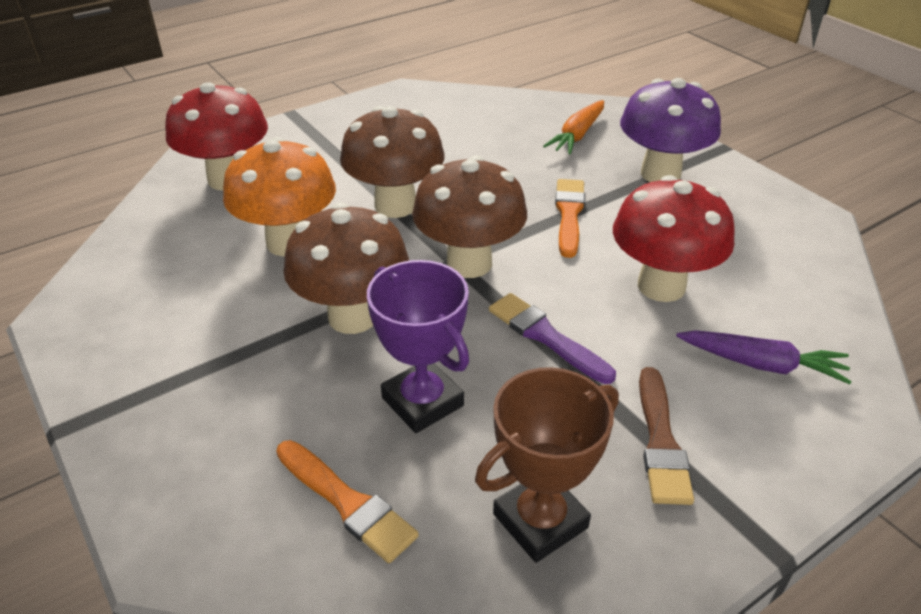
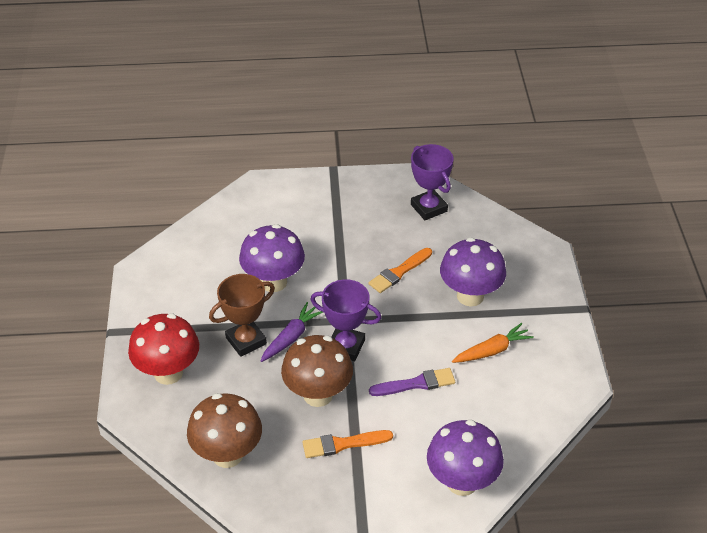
brown brush: 1 -> 0
brown mushroom: 3 -> 2
orange mushroom: 1 -> 0
purple mushroom: 1 -> 3
purple trophy: 1 -> 2
red mushroom: 2 -> 1

